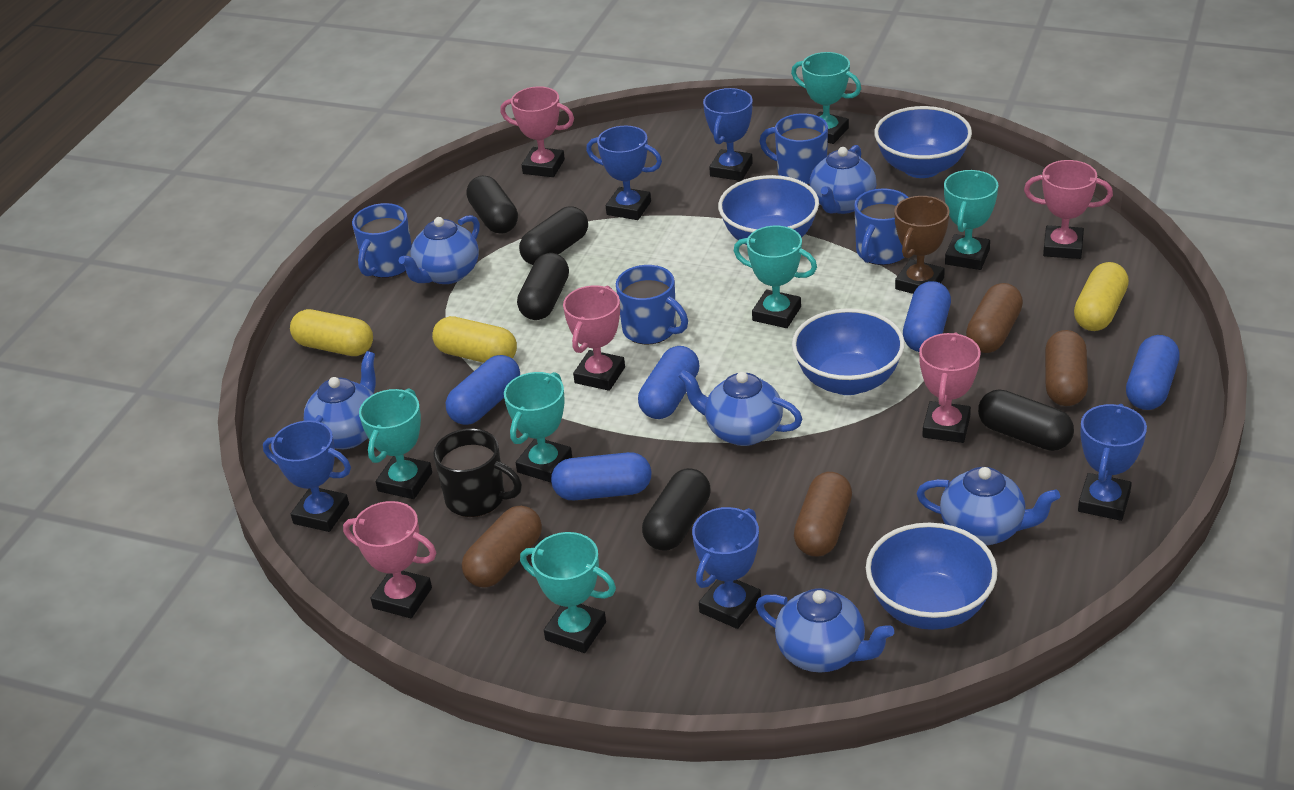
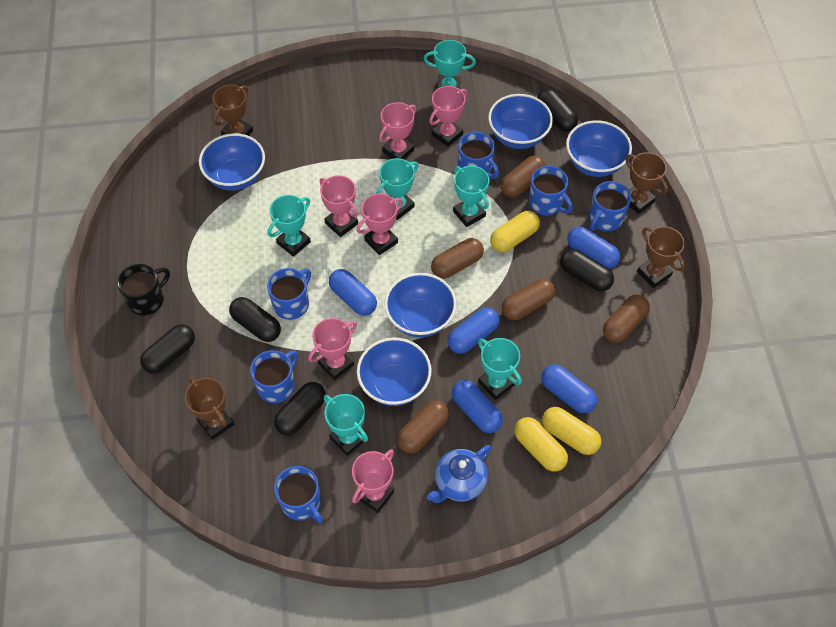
blue bowl: 4 -> 5
blue mug: 4 -> 6
blue teapot: 6 -> 1
blue trophy: 5 -> 0
brown capsule: 4 -> 5
brown trophy: 1 -> 4
pink trophy: 5 -> 6

